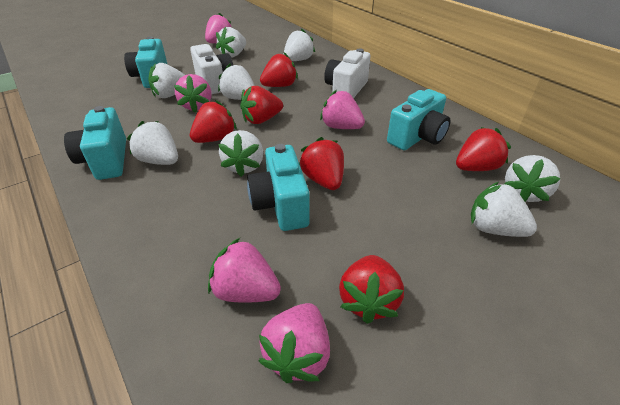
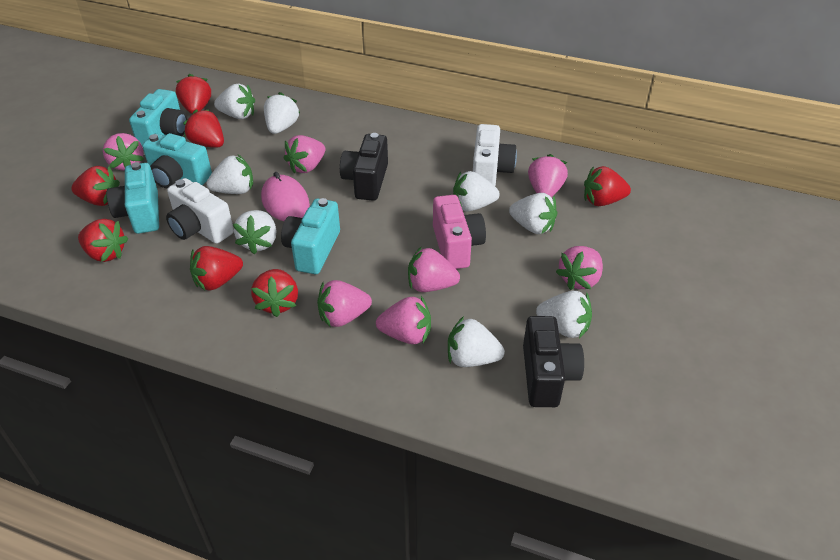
black camera: 0 -> 2
pink camera: 0 -> 1
pink mouse: 0 -> 1
pink strawberry: 5 -> 7
red strawberry: 6 -> 7

